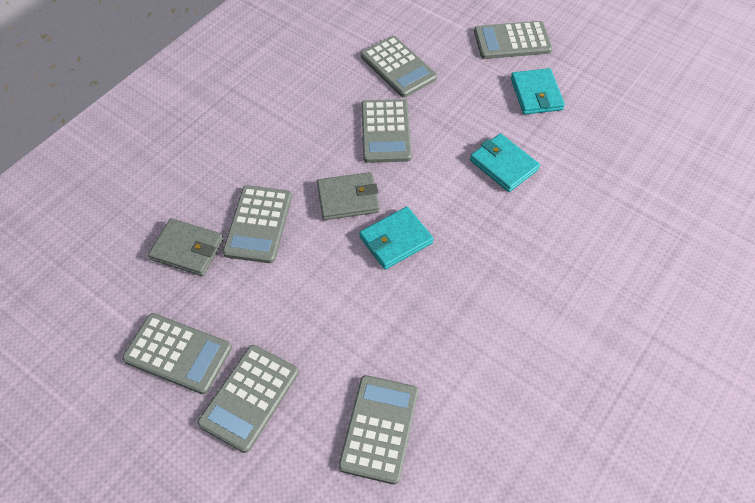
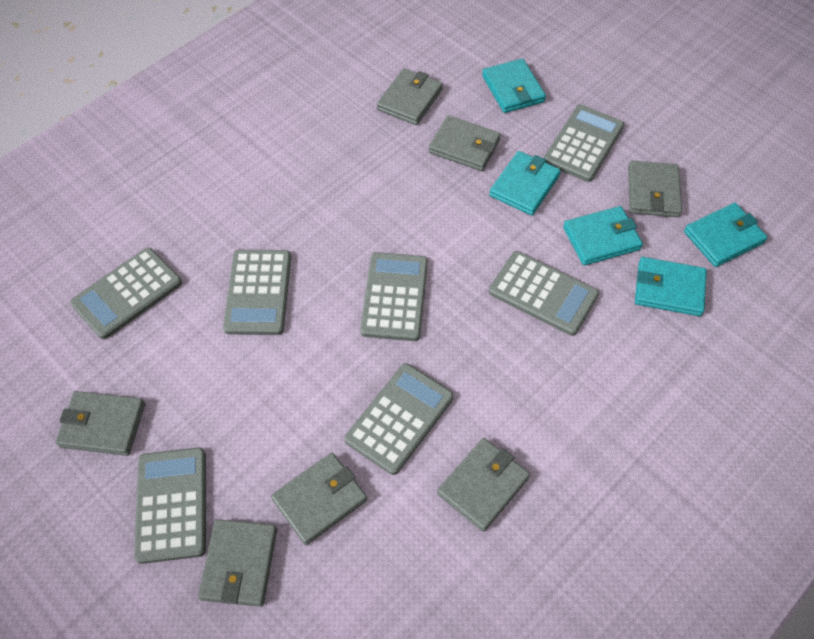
grey wallet: 2 -> 7
turquoise wallet: 3 -> 5

